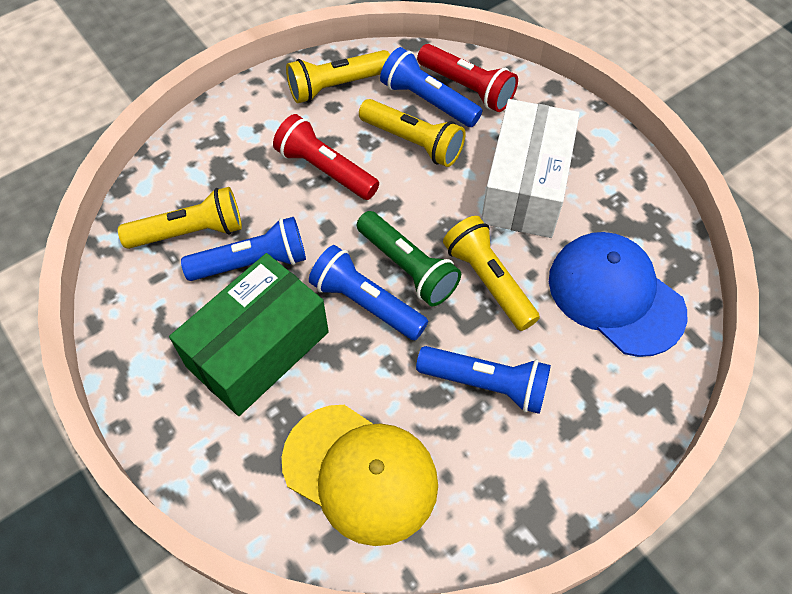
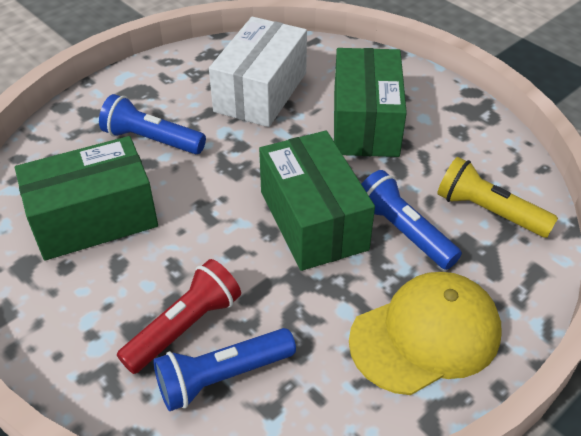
blue cap: 1 -> 0
blue flashlight: 4 -> 3
green box: 1 -> 3
green flashlight: 1 -> 0
red flashlight: 2 -> 1
yellow flashlight: 4 -> 1

